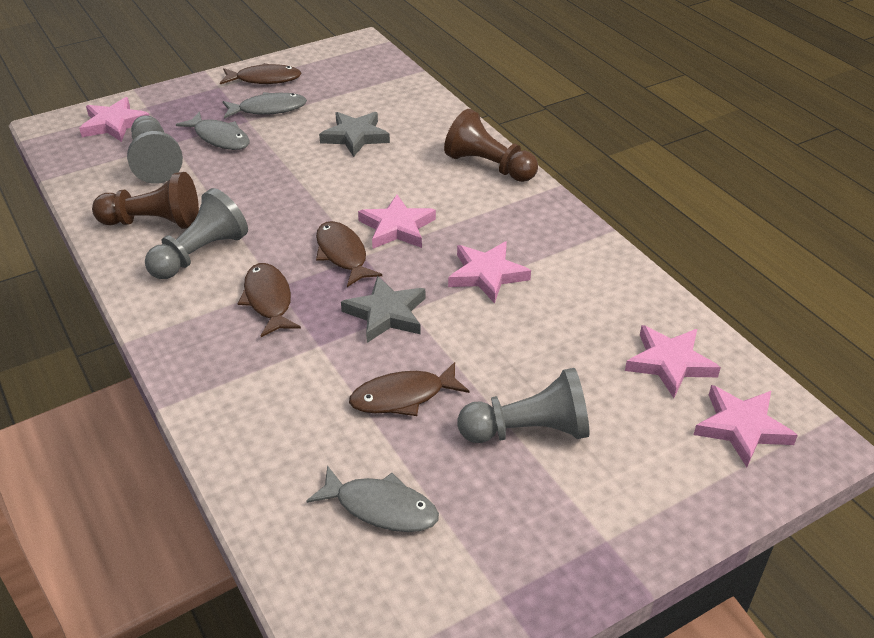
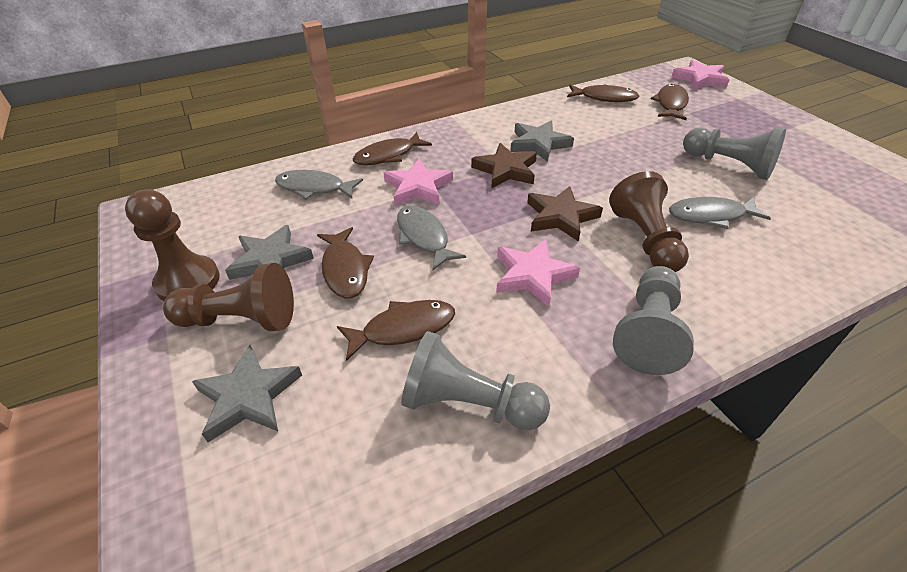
brown fish: 4 -> 5
brown pawn: 2 -> 3
brown star: 0 -> 2
grey star: 2 -> 3
pink star: 5 -> 3

